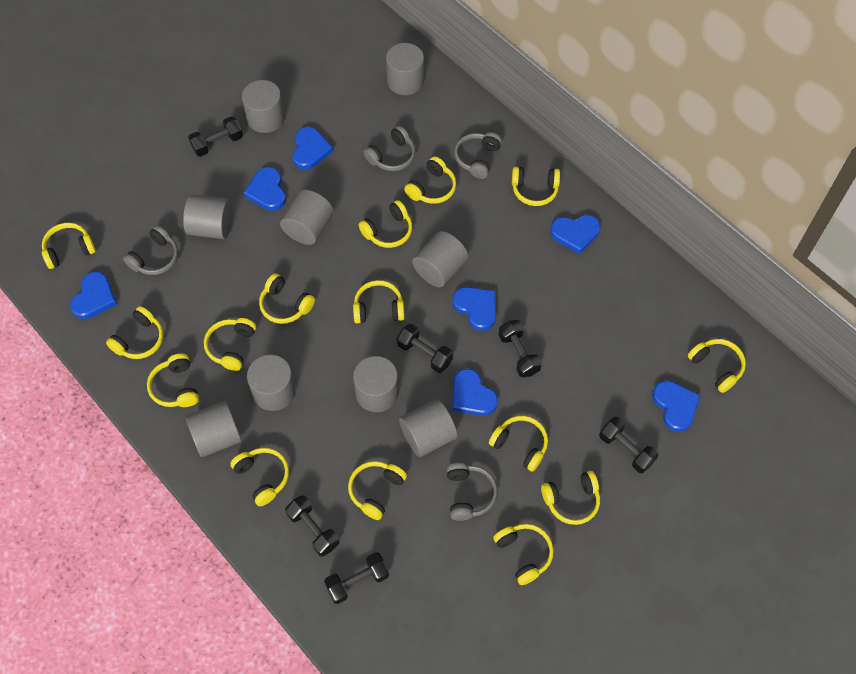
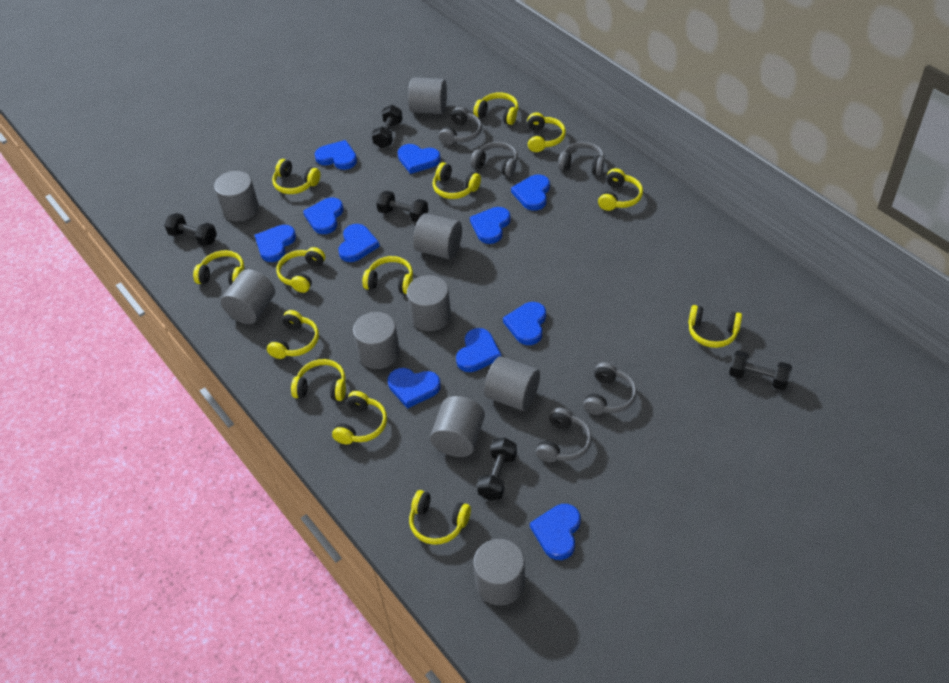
black dumbbell: 6 -> 5
blue heart: 7 -> 11
grey headphones: 4 -> 5
yellow headphones: 15 -> 13

